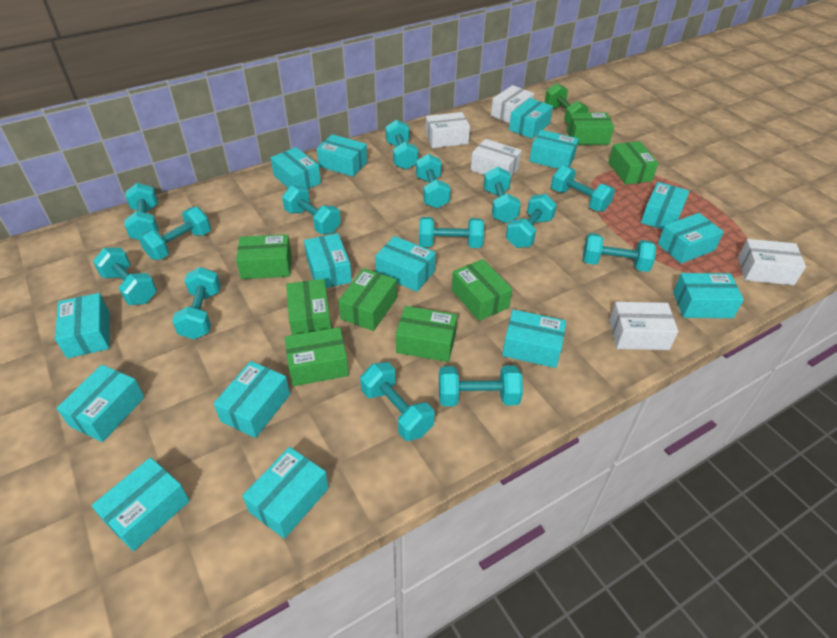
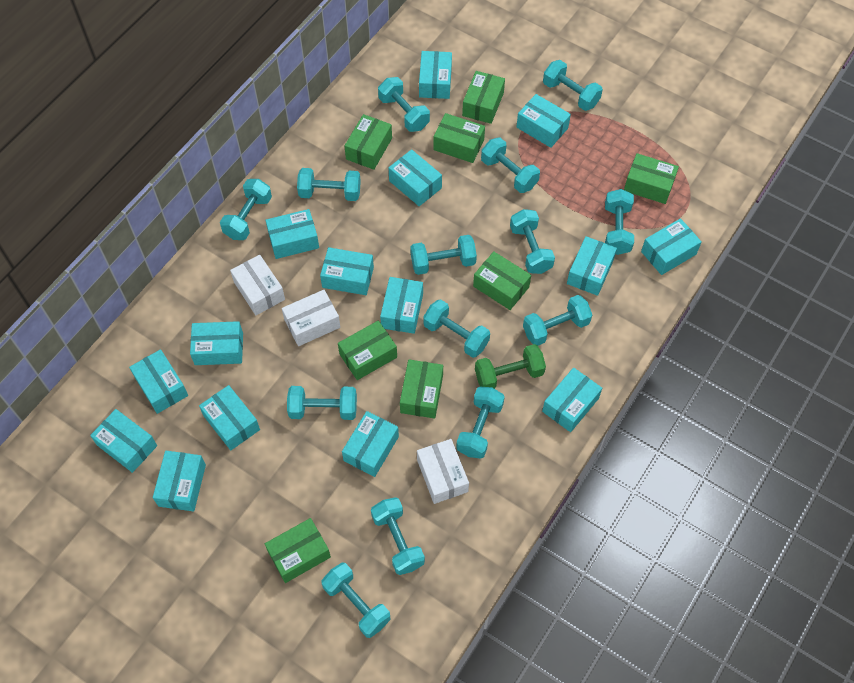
white box: 5 -> 3

